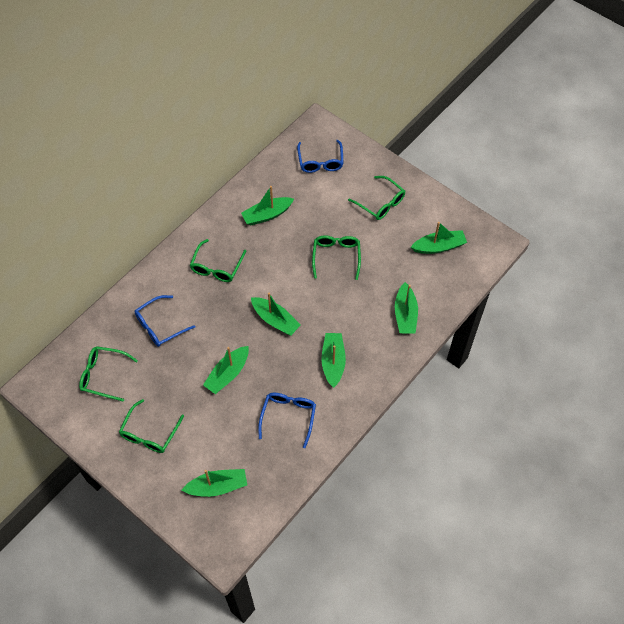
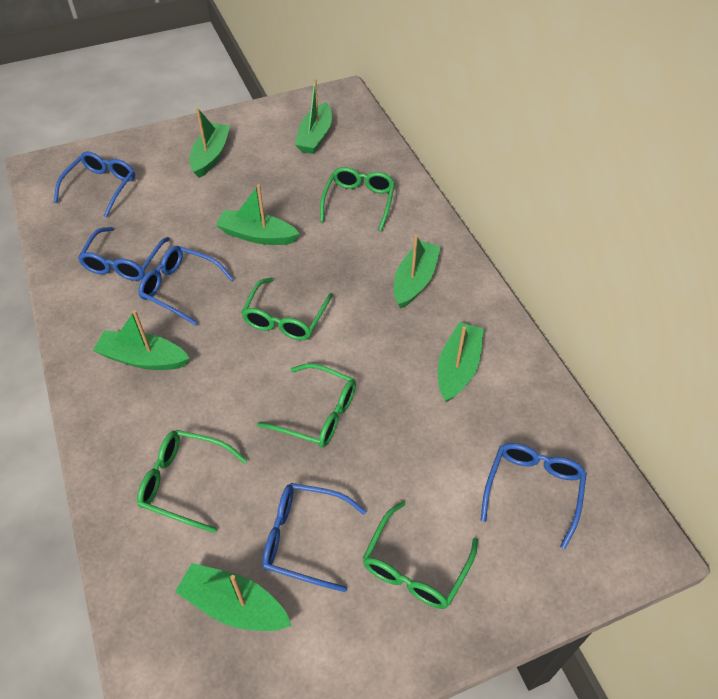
blue glasses: 3 -> 5

